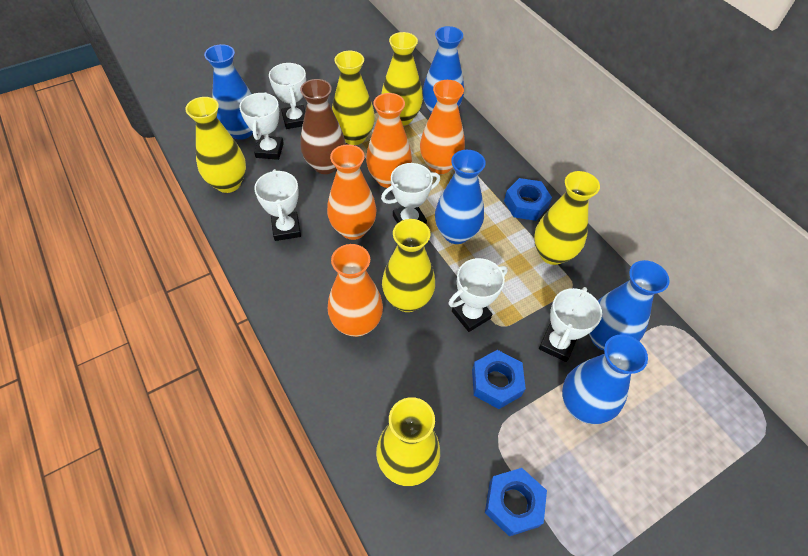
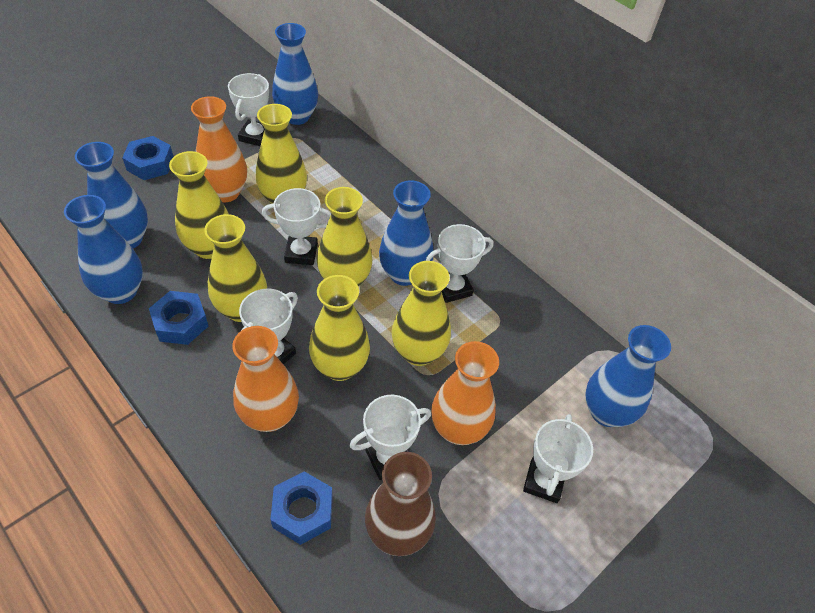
orange vase: 4 -> 3

